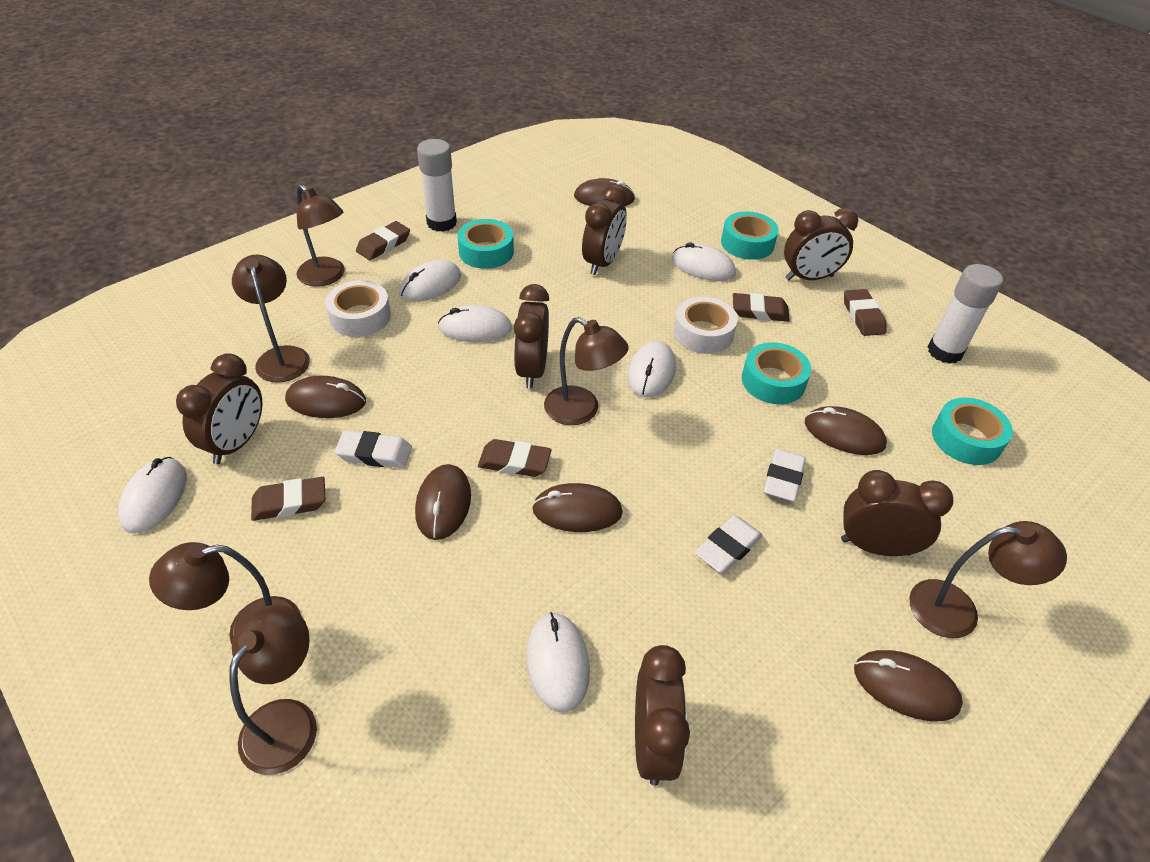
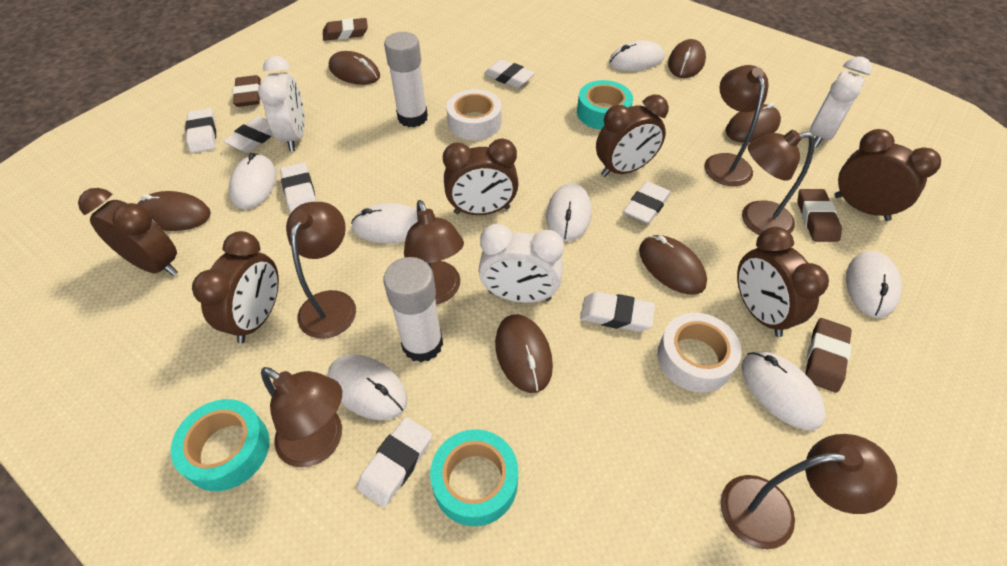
brown eraser: 5 -> 4
turquoise tape: 4 -> 3
white clock: 0 -> 3
white eraser: 3 -> 7
white mouse: 6 -> 7

